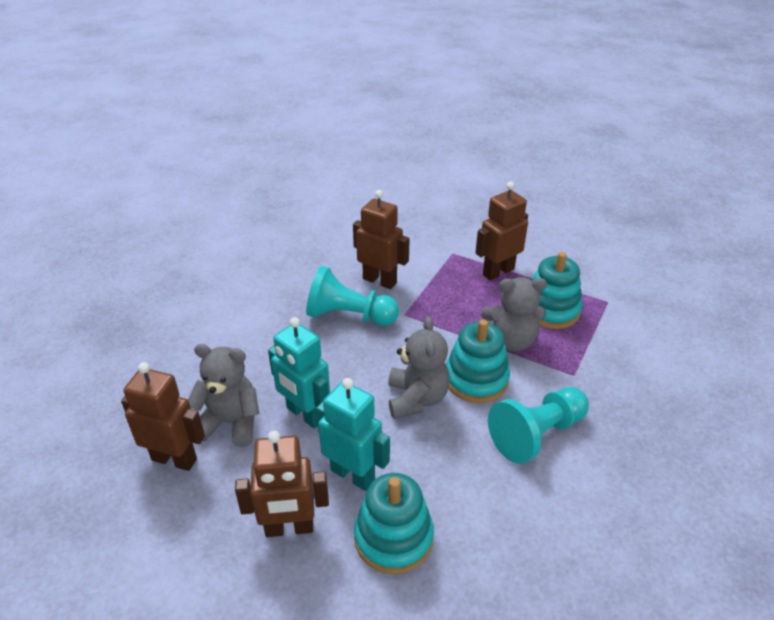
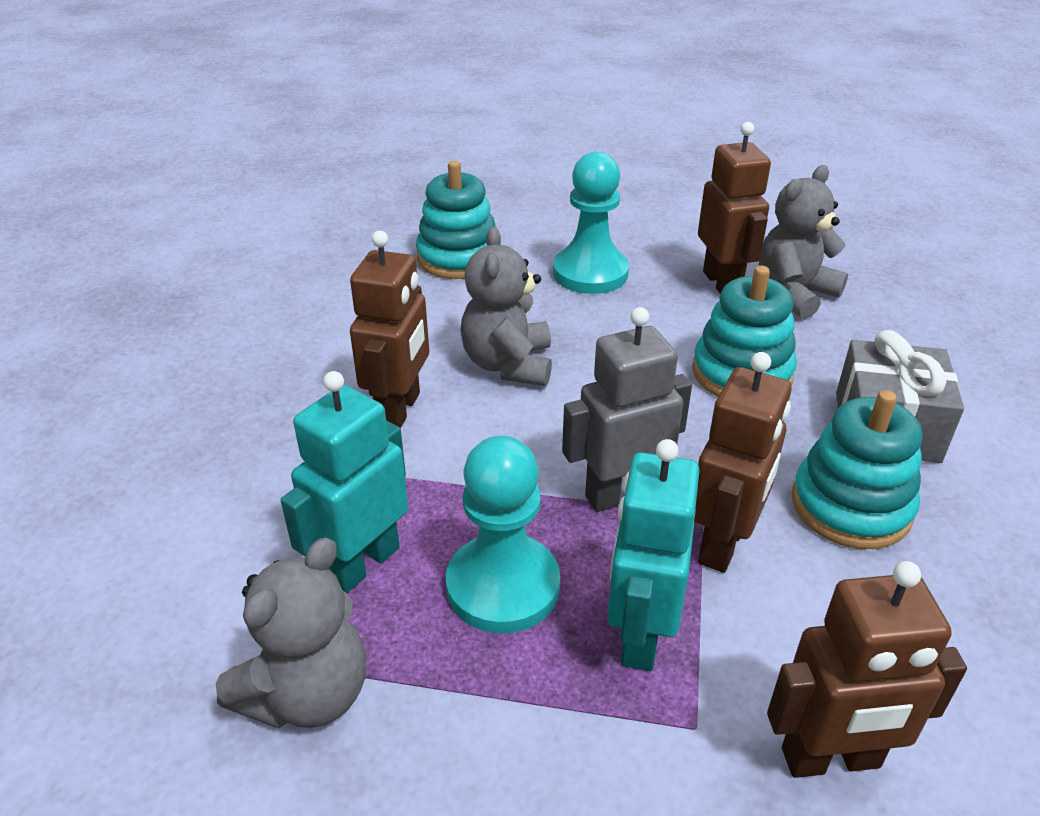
grey gift: 0 -> 1
grey robot: 0 -> 1

